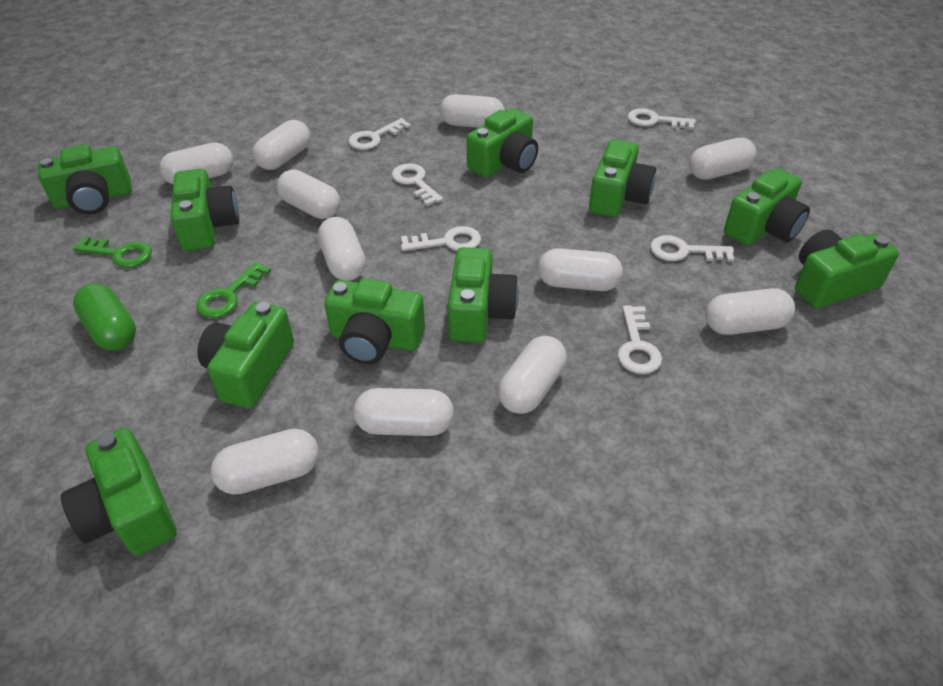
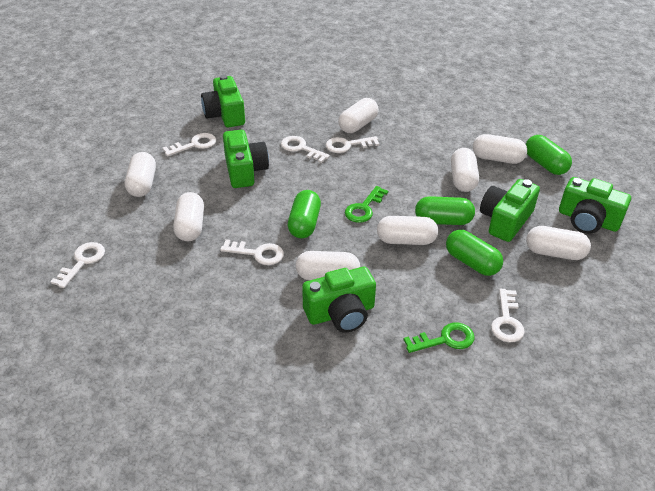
green camera: 10 -> 5
green capsule: 1 -> 4
white capsule: 11 -> 8

